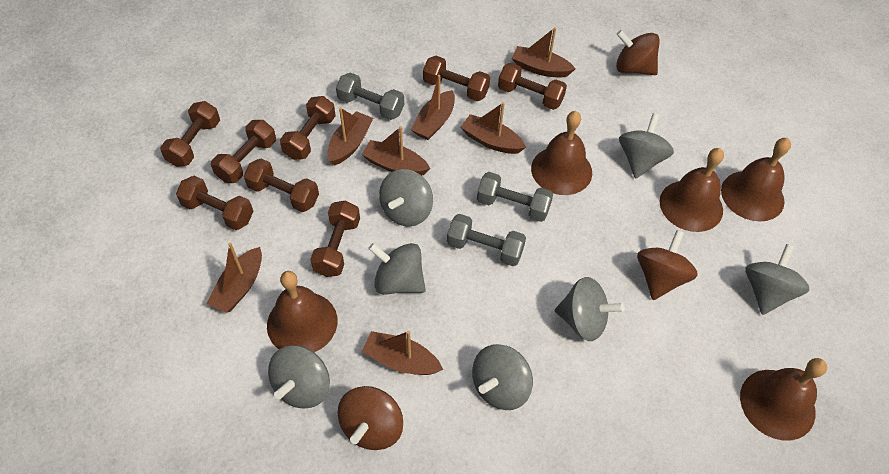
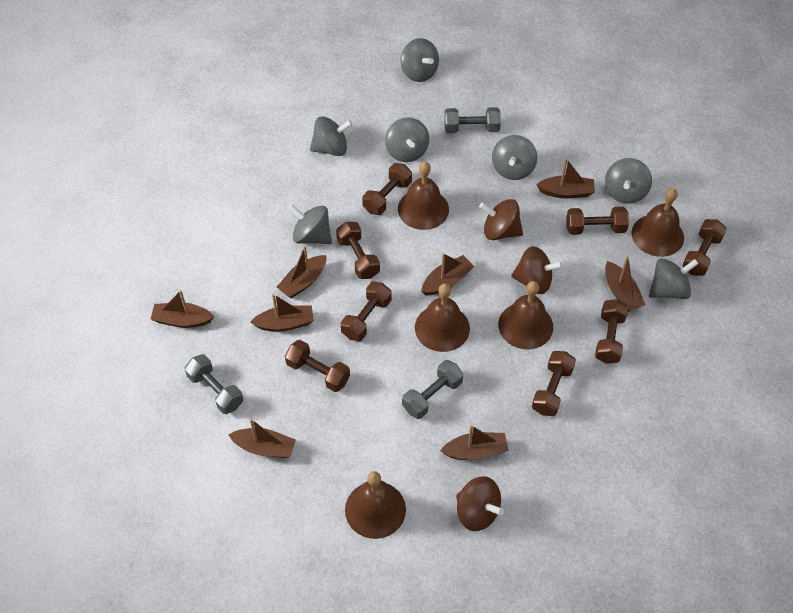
brown boat: 7 -> 8

